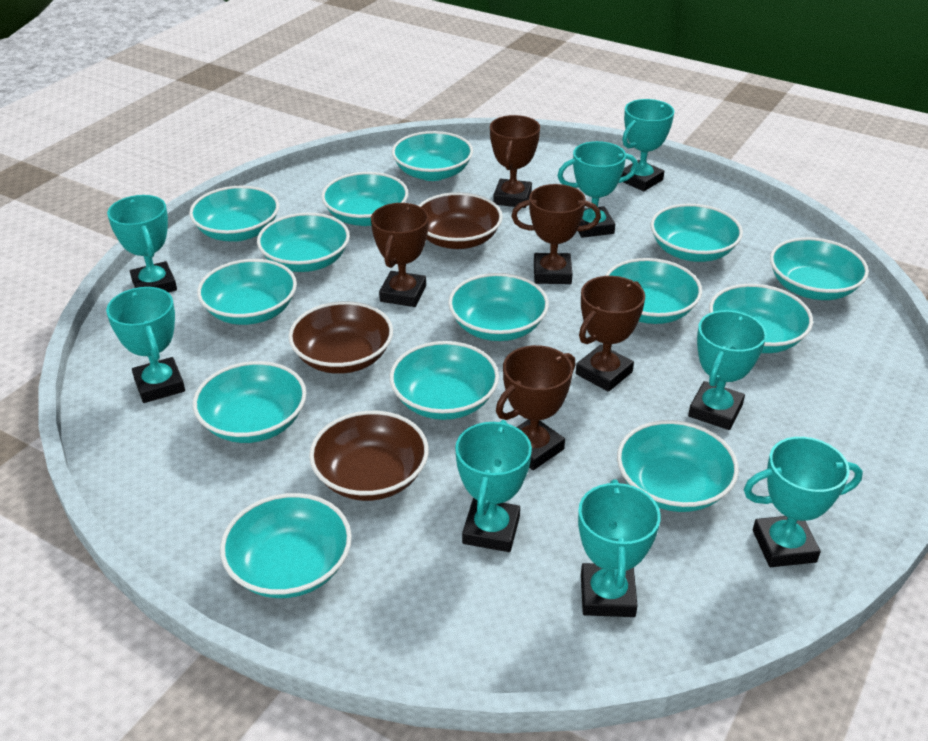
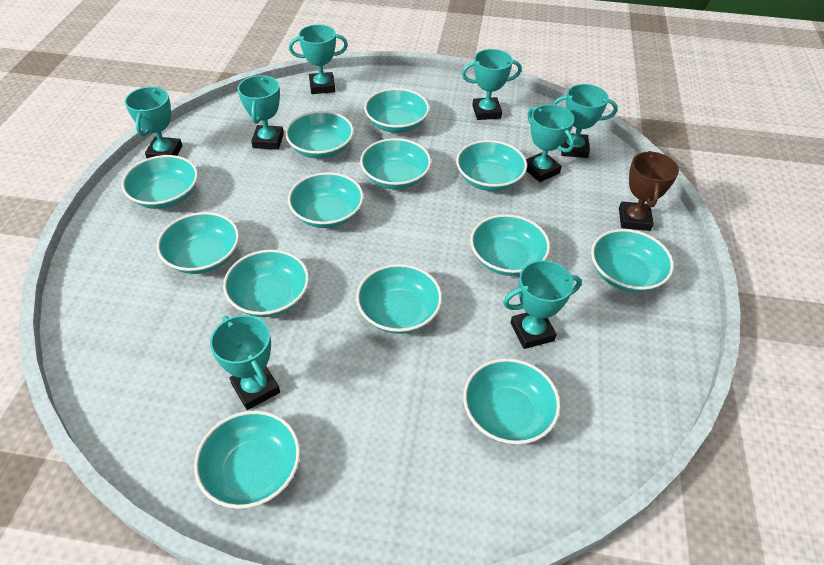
brown bowl: 3 -> 0
brown trophy: 5 -> 1
turquoise bowl: 14 -> 13

